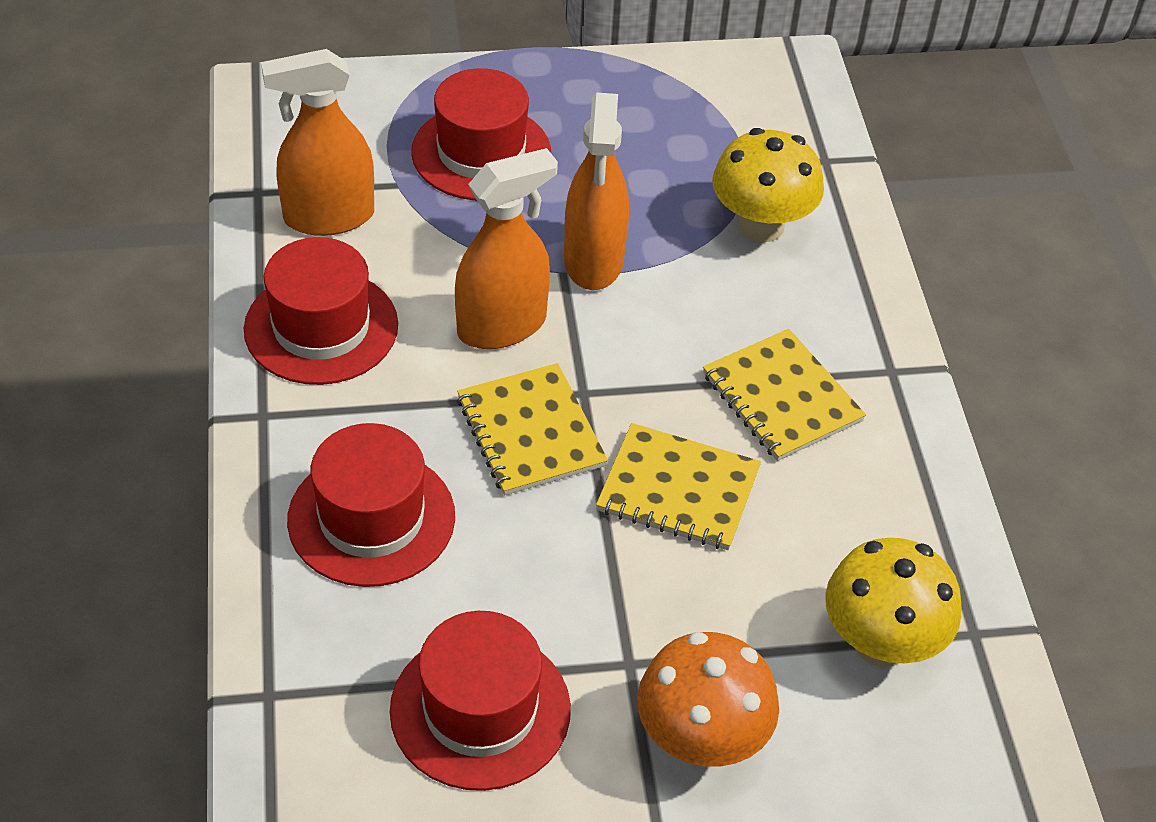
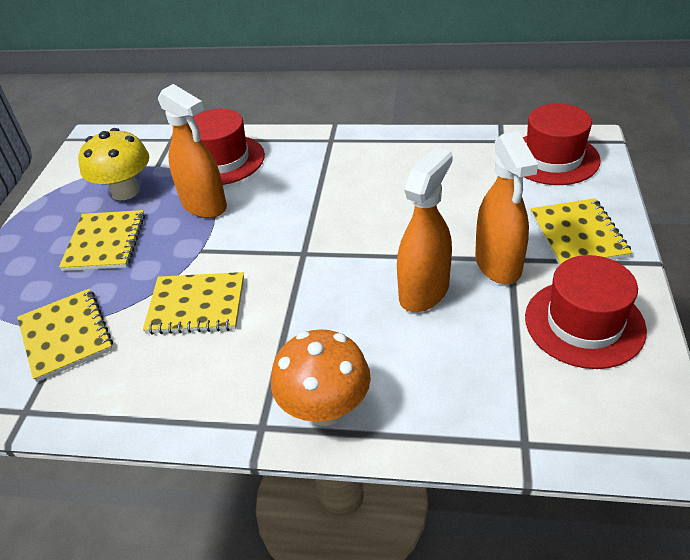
red hat: 4 -> 3
yellow mushroom: 2 -> 1
yellow notebook: 3 -> 4

